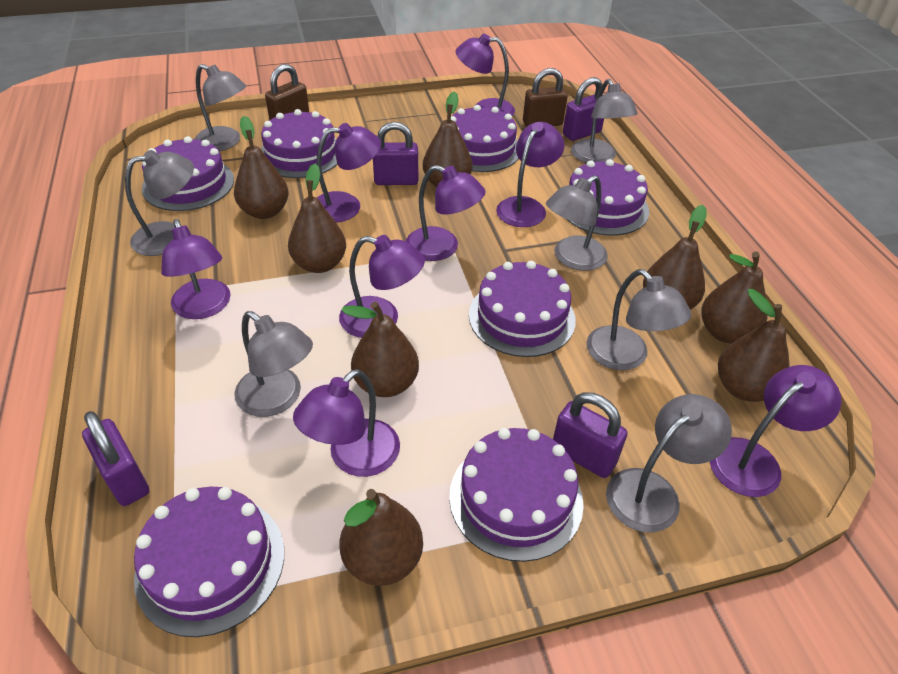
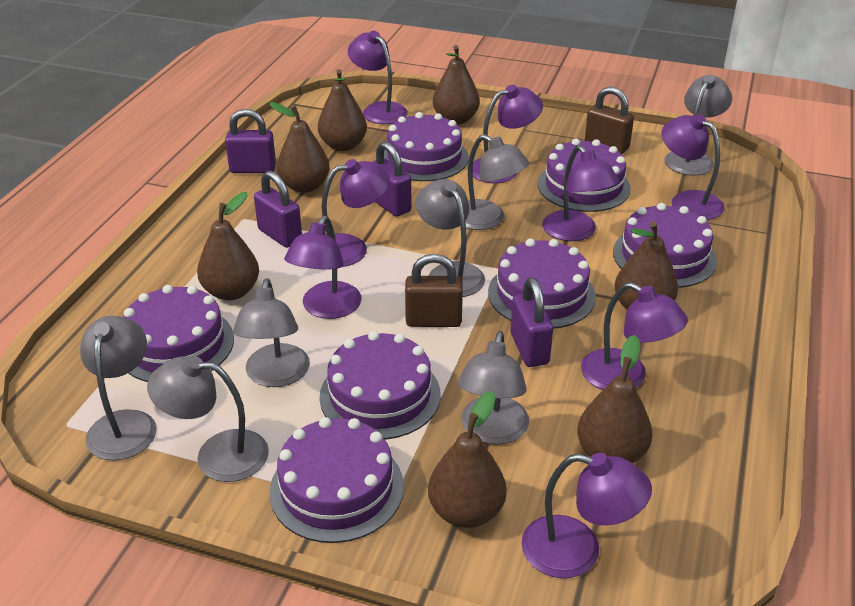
brown pear: 8 -> 7

